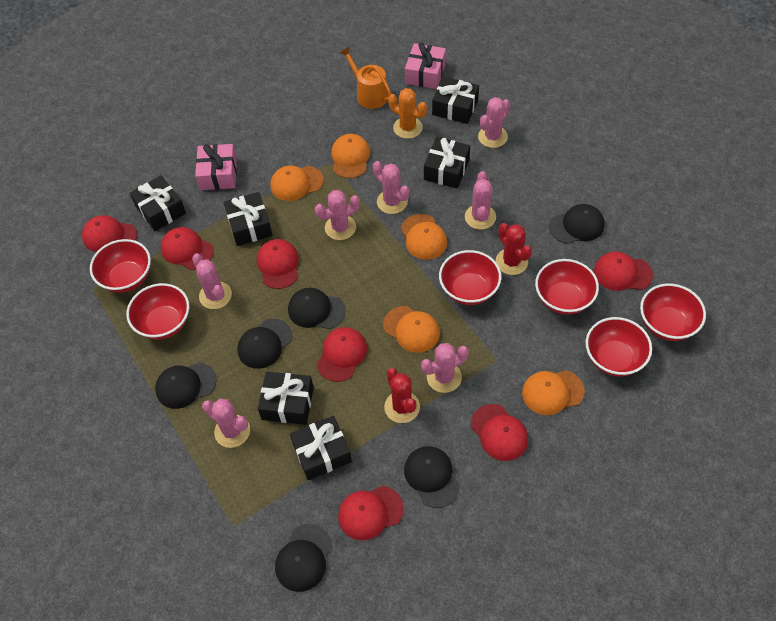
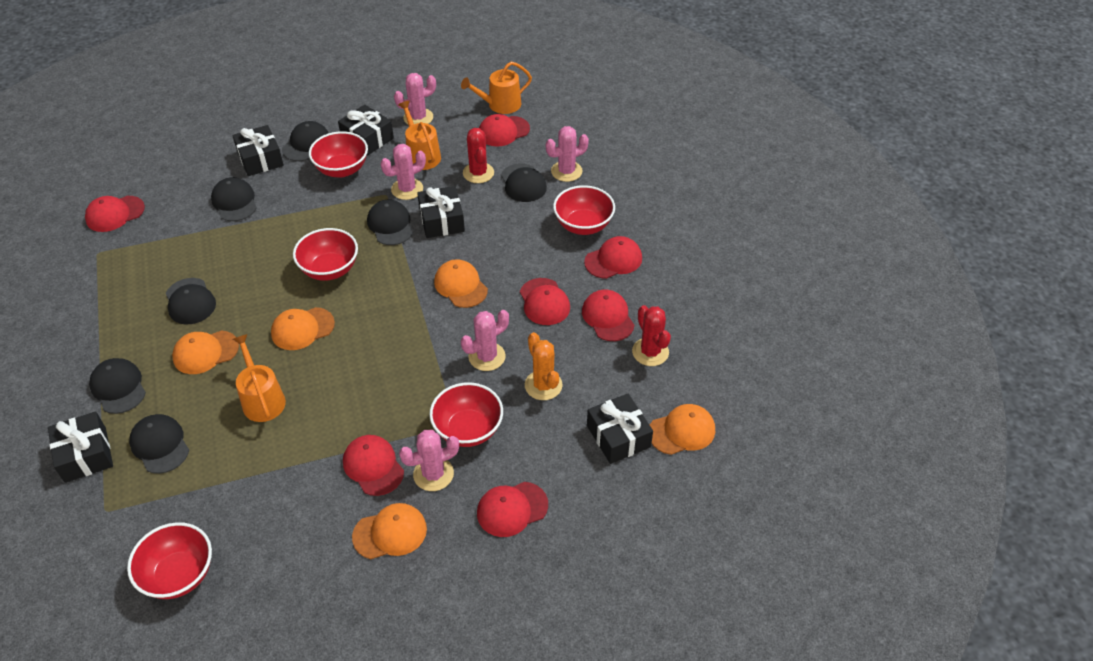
black cap: 6 -> 7
black gift: 6 -> 5
orange watering can: 1 -> 3
pink cactus: 7 -> 5
pink gift: 2 -> 0
red bowl: 6 -> 5

